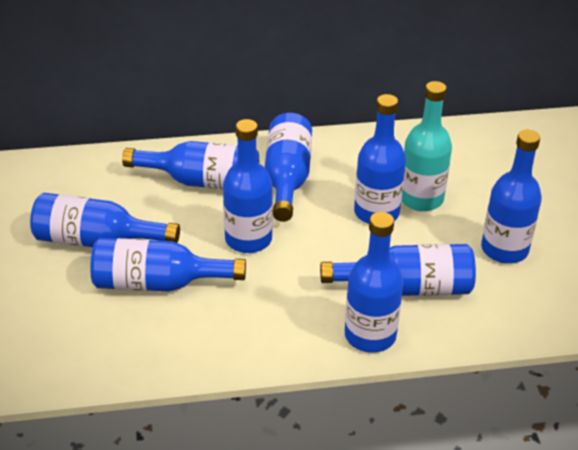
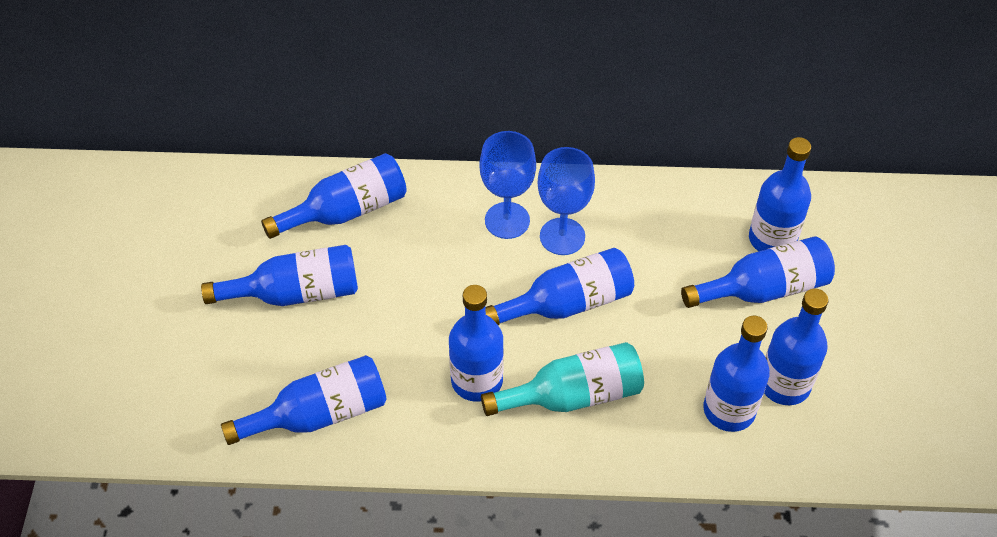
blue goblet: 0 -> 2

